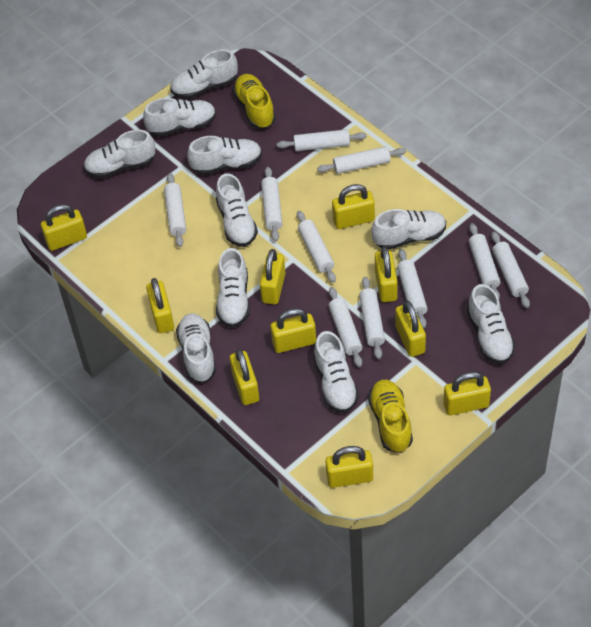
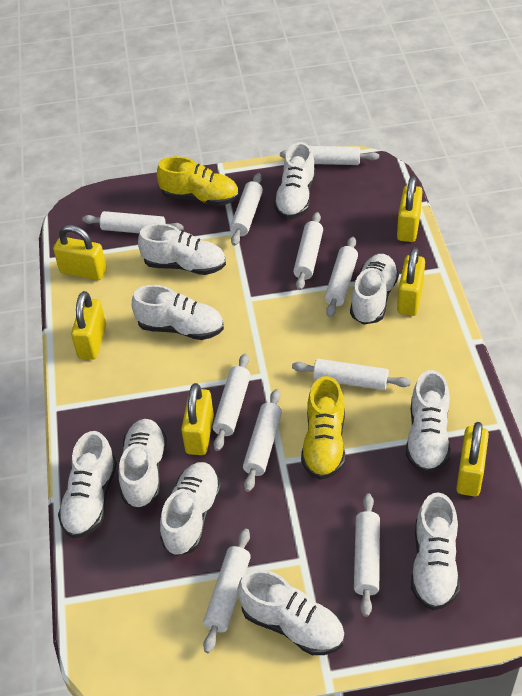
yellow padlock: 10 -> 6

